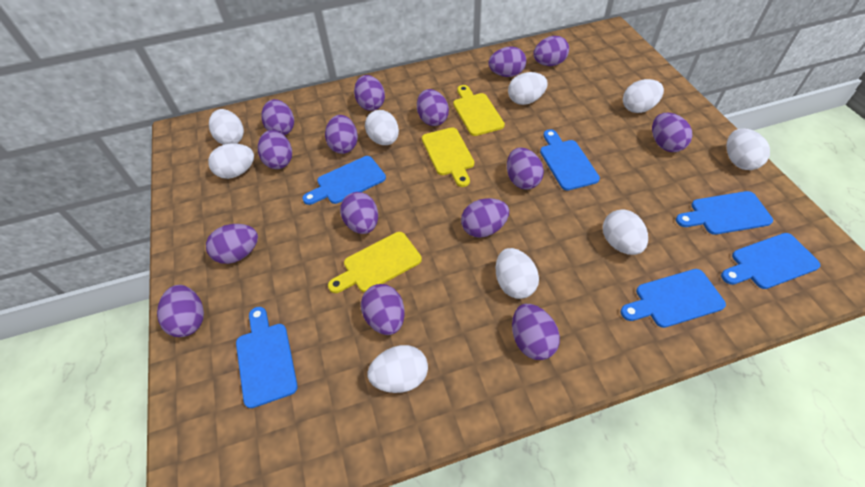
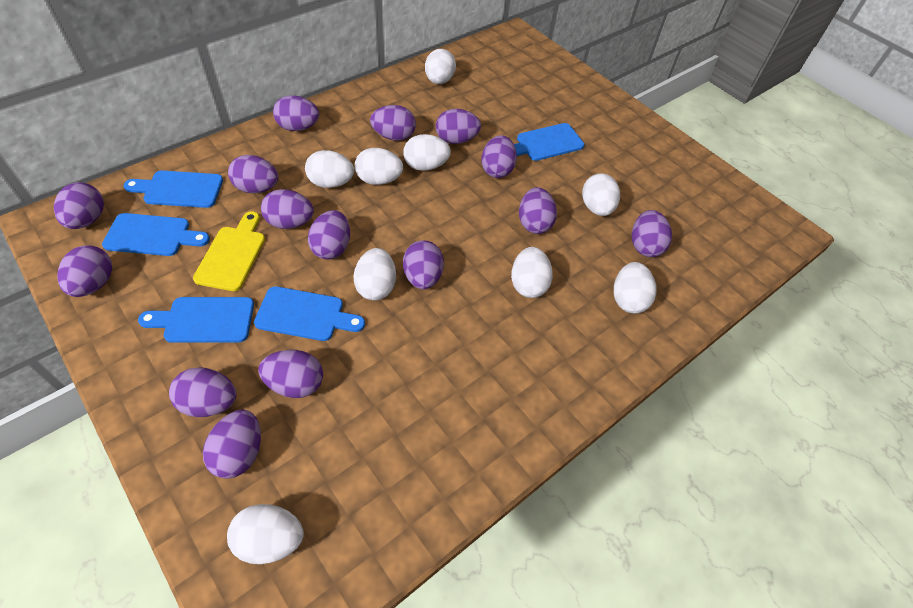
blue cutting board: 6 -> 5
yellow cutting board: 3 -> 1

